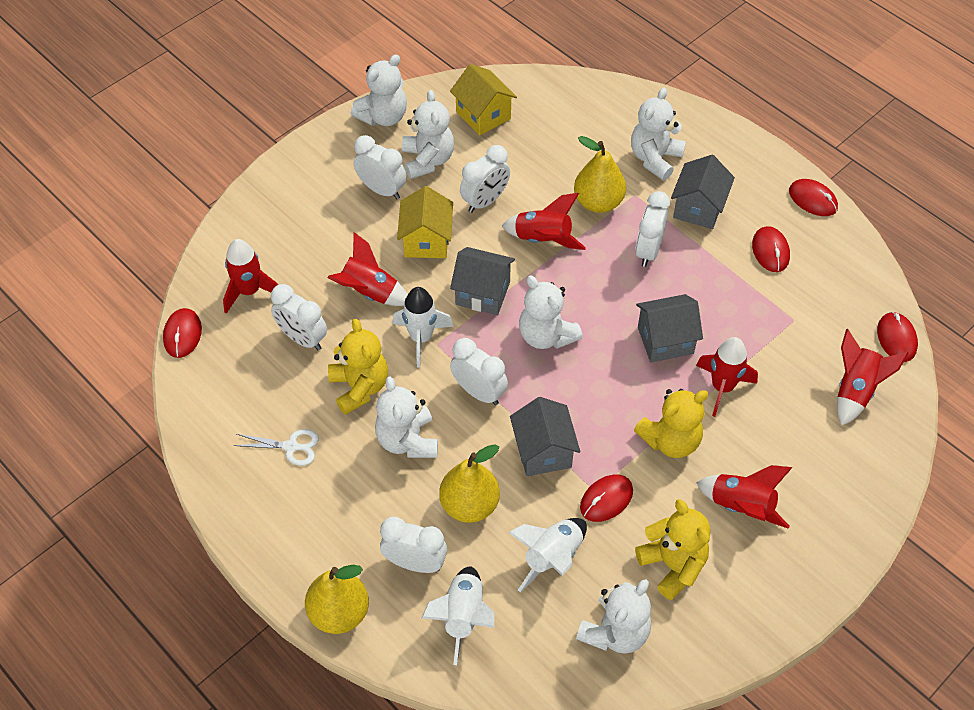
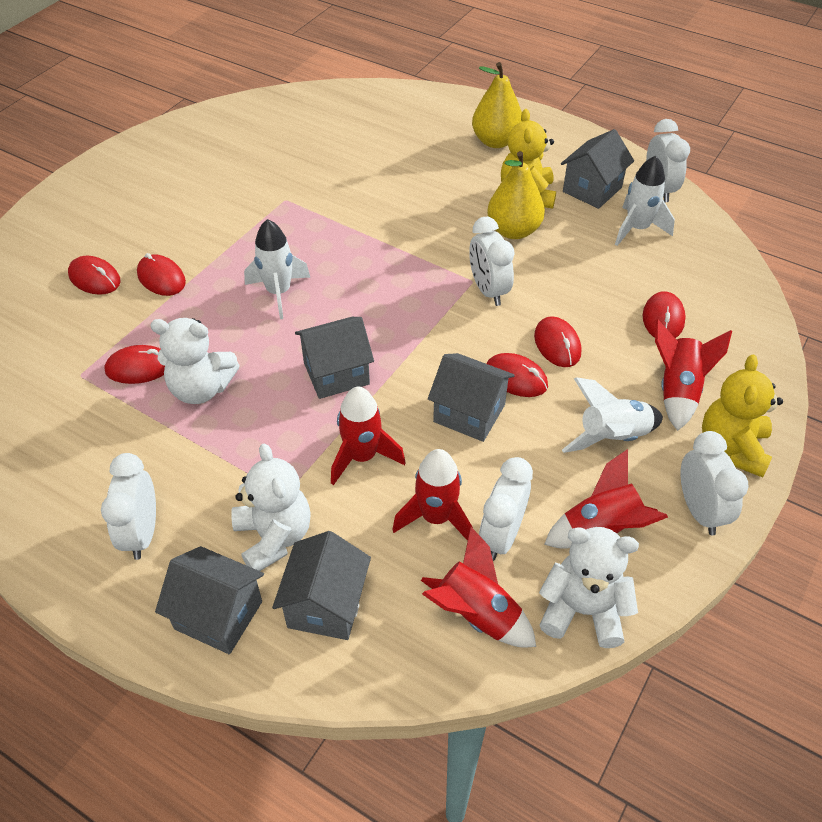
grey house: 4 -> 5
red mouse: 5 -> 6
red rocket: 6 -> 5
white clock: 6 -> 5
white scissors: 1 -> 0
white teddy bear: 6 -> 3
yellow house: 2 -> 0
yellow pear: 3 -> 2
yellow teddy bear: 3 -> 2

